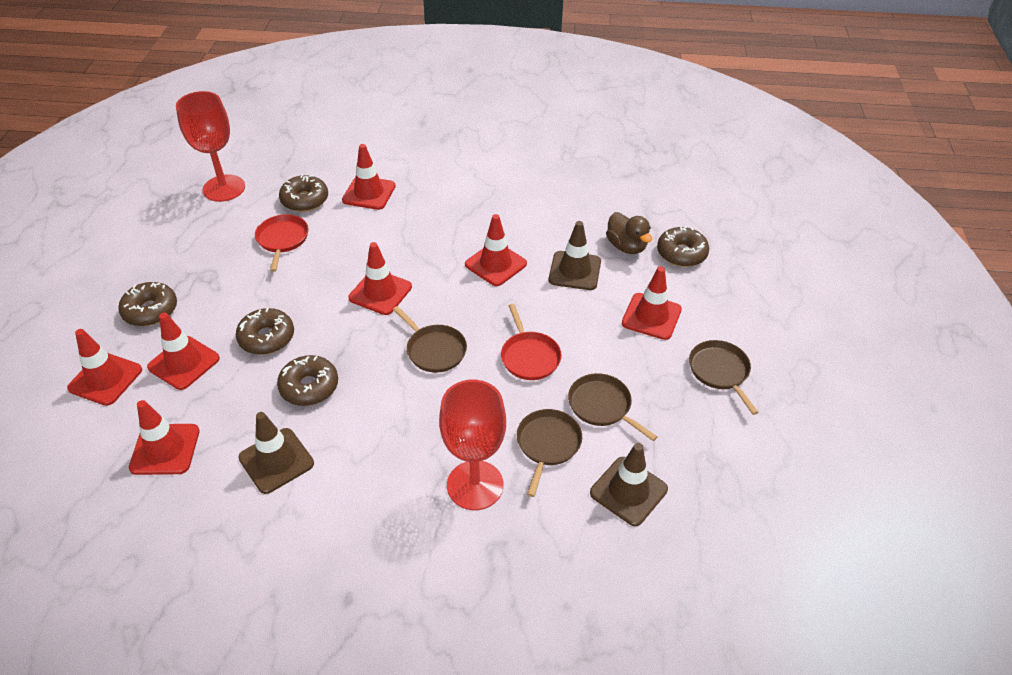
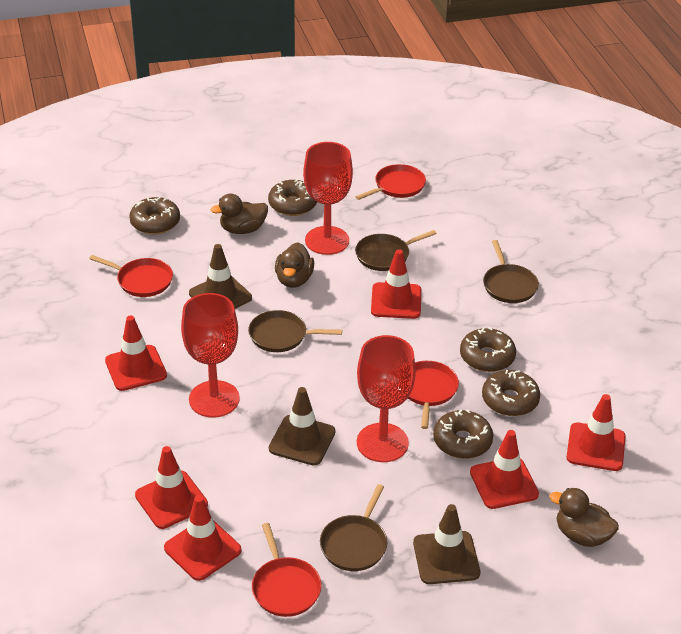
brown duck: 1 -> 3
red goblet: 2 -> 3
red pan: 2 -> 4
red traffic cone: 7 -> 6

